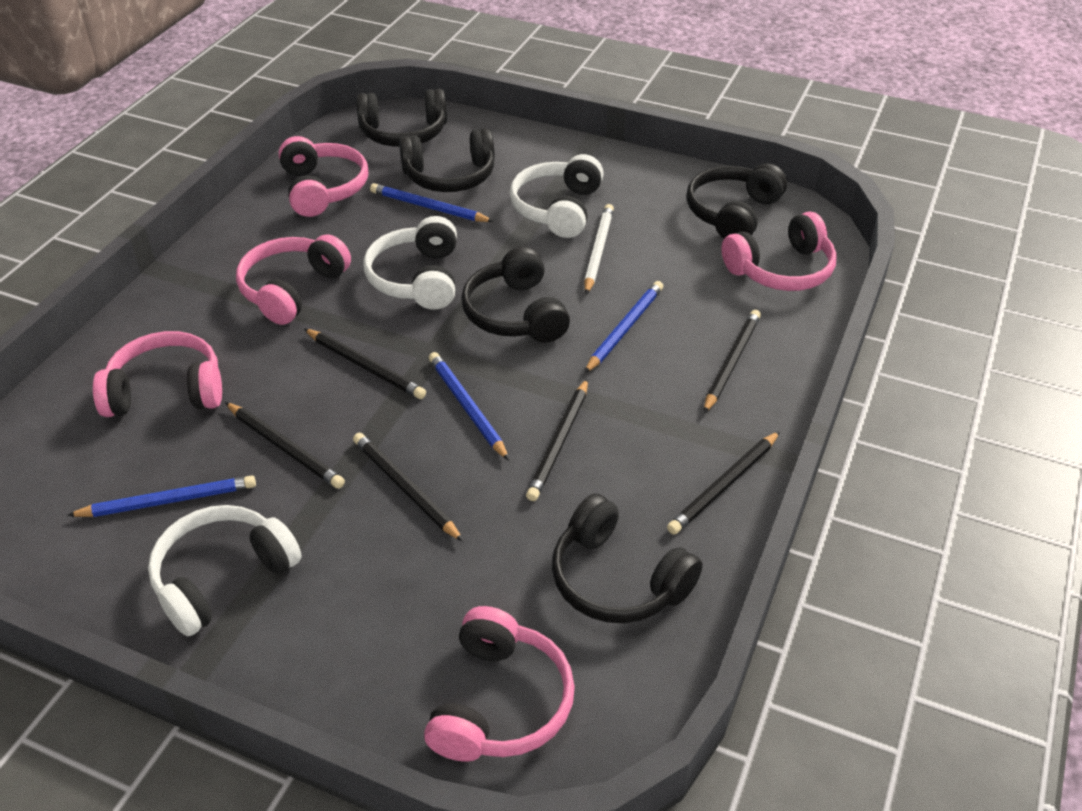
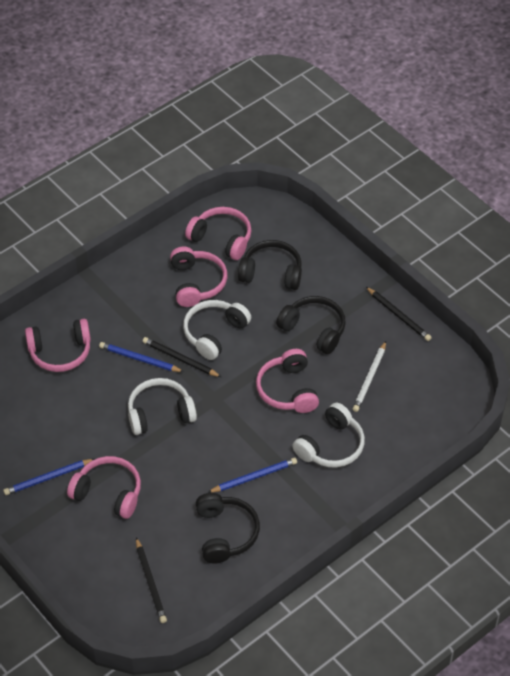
black headphones: 5 -> 3
black pencil: 6 -> 3
blue pencil: 4 -> 3

